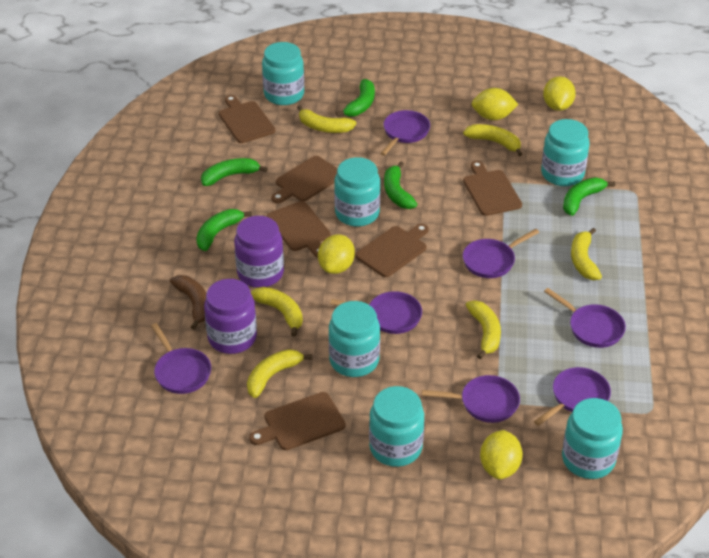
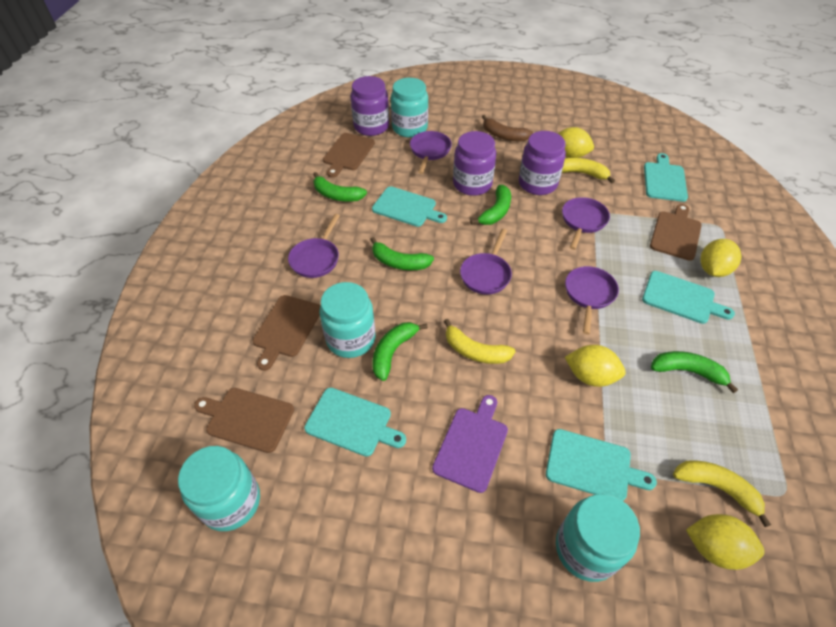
brown cutting board: 6 -> 4
purple cutting board: 0 -> 1
purple jar: 2 -> 3
purple pan: 7 -> 5
turquoise cutting board: 0 -> 5
turquoise jar: 6 -> 4
yellow banana: 6 -> 3

